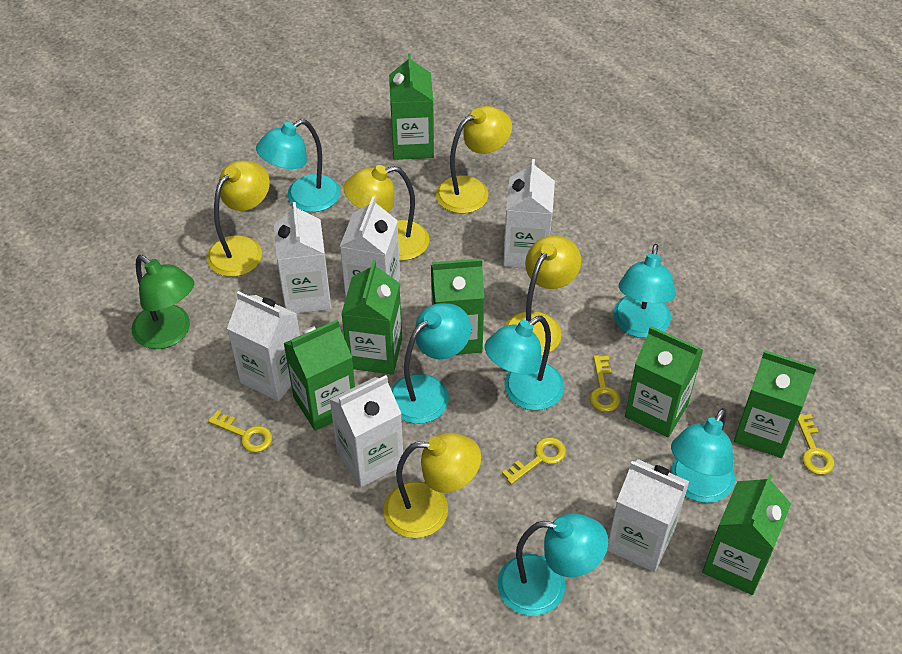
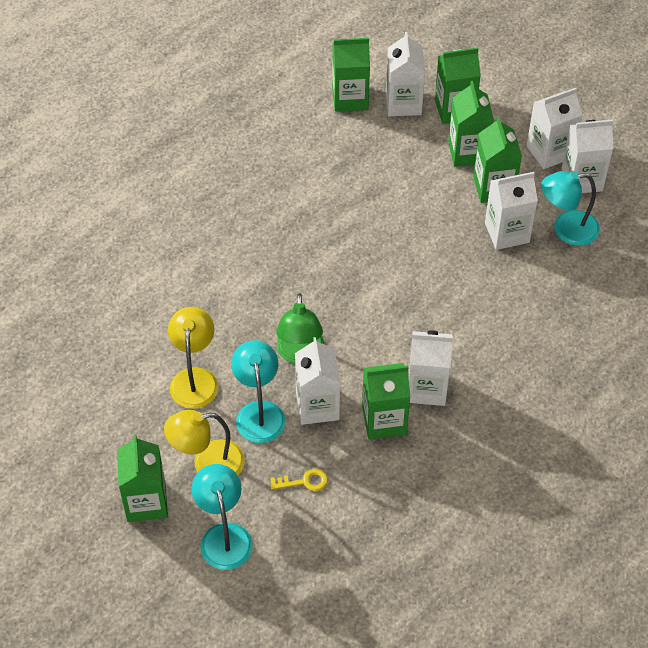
green carton: 7 -> 6
turquoise lamp: 6 -> 3
yellow key: 4 -> 1
yellow lamp: 5 -> 2

